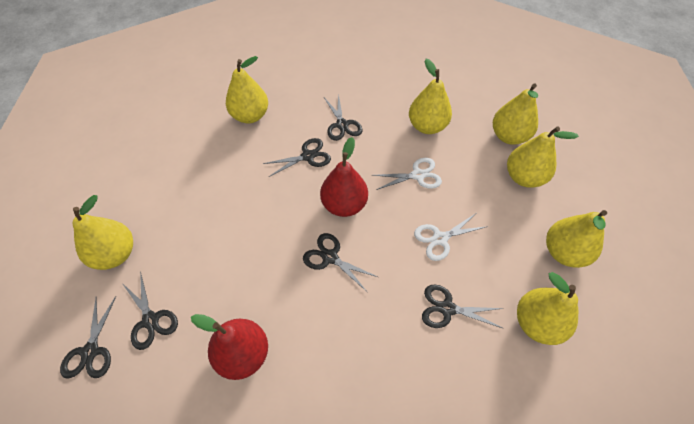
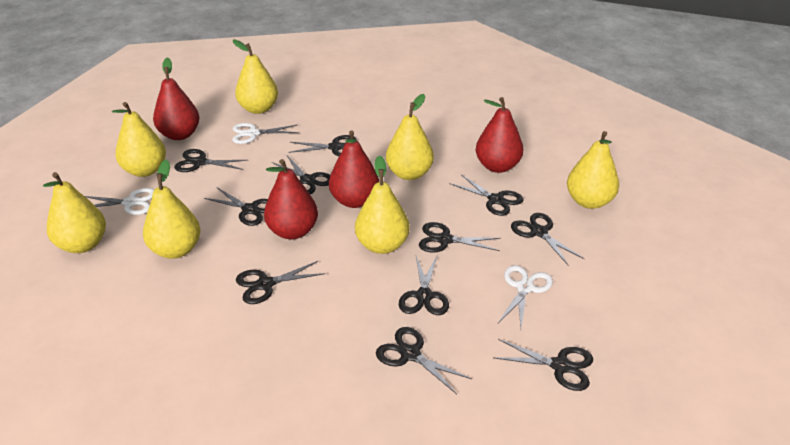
black scissors: 6 -> 11
red pear: 2 -> 4
white scissors: 2 -> 3

